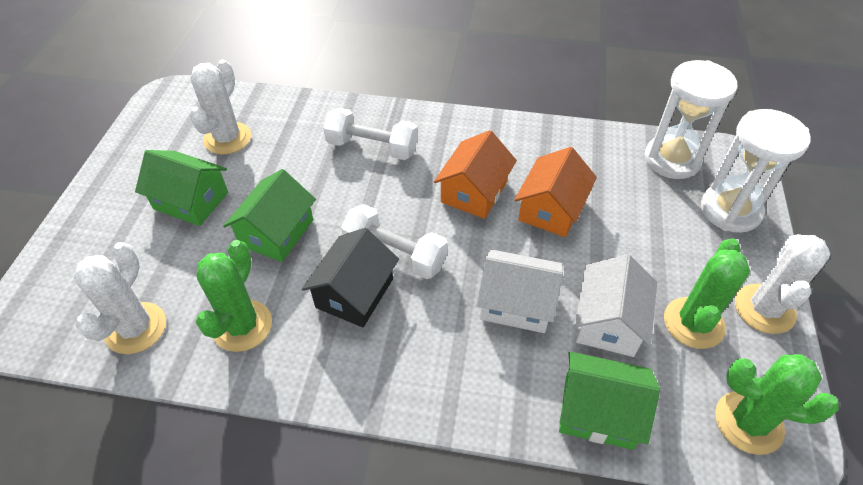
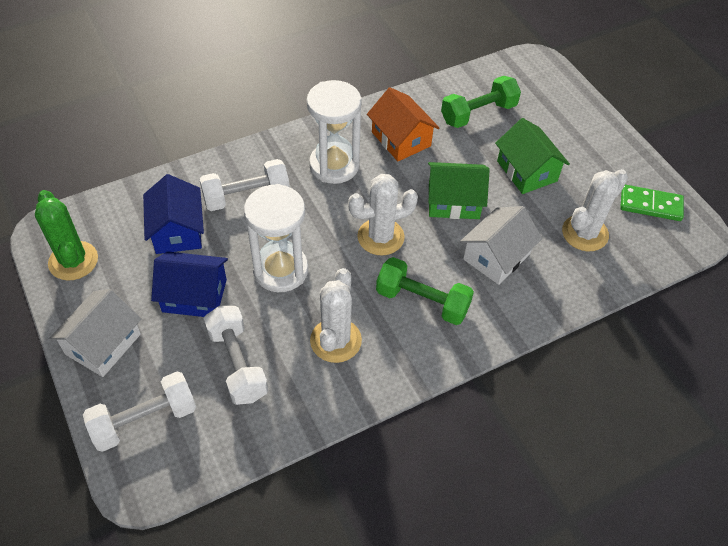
black house: 1 -> 0
blue house: 0 -> 2
green cactus: 3 -> 1
green domino: 0 -> 1
green dumbbell: 0 -> 2
green house: 3 -> 2
orange house: 2 -> 1
white dumbbell: 2 -> 3

